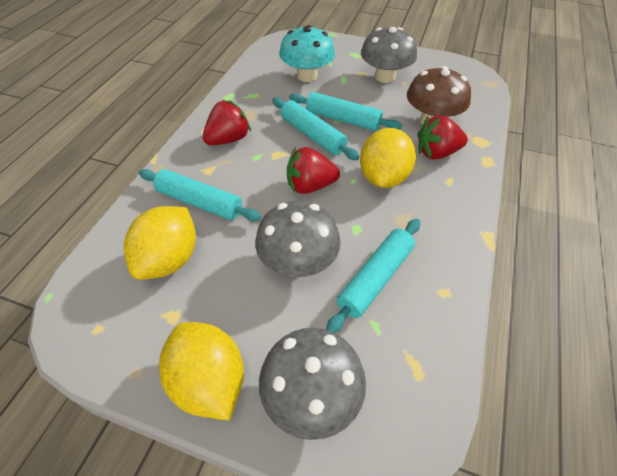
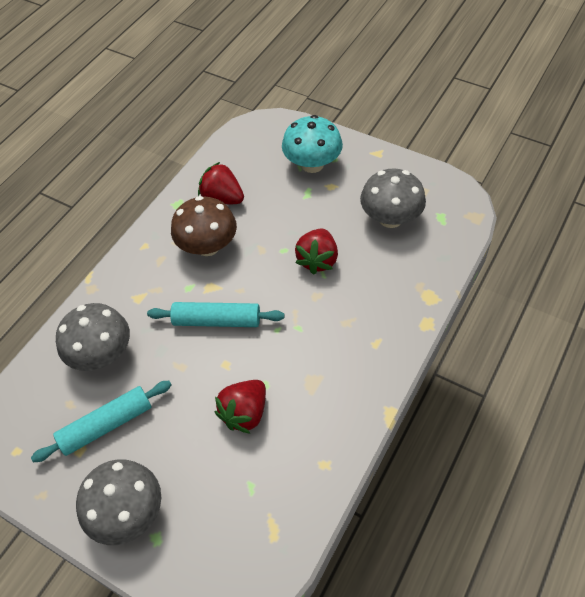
turquoise rolling pin: 4 -> 2
yellow lemon: 3 -> 0

